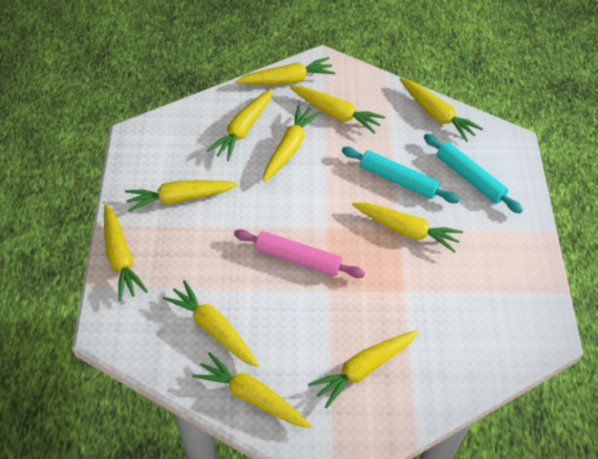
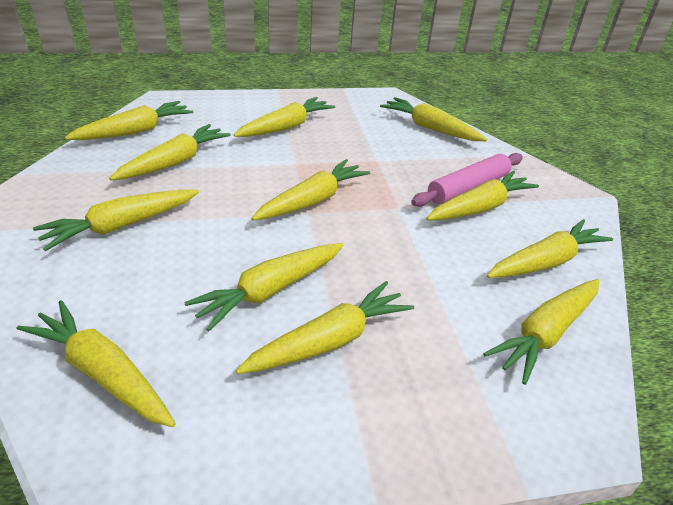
turquoise rolling pin: 2 -> 0
yellow carrot: 11 -> 12

